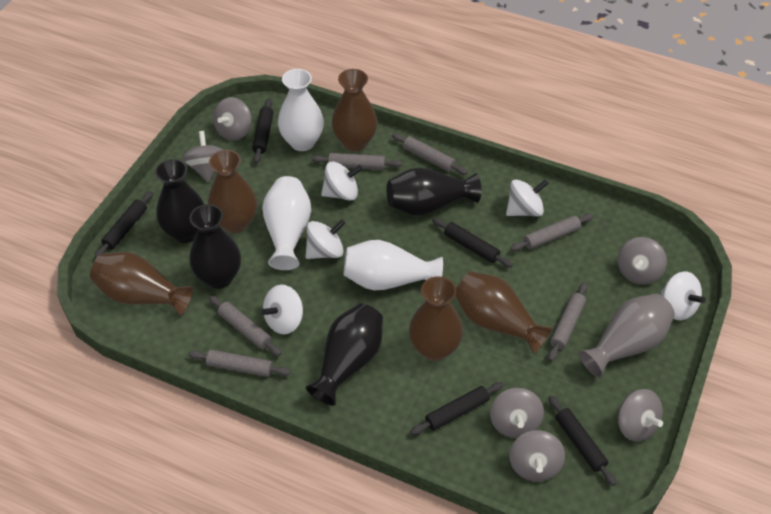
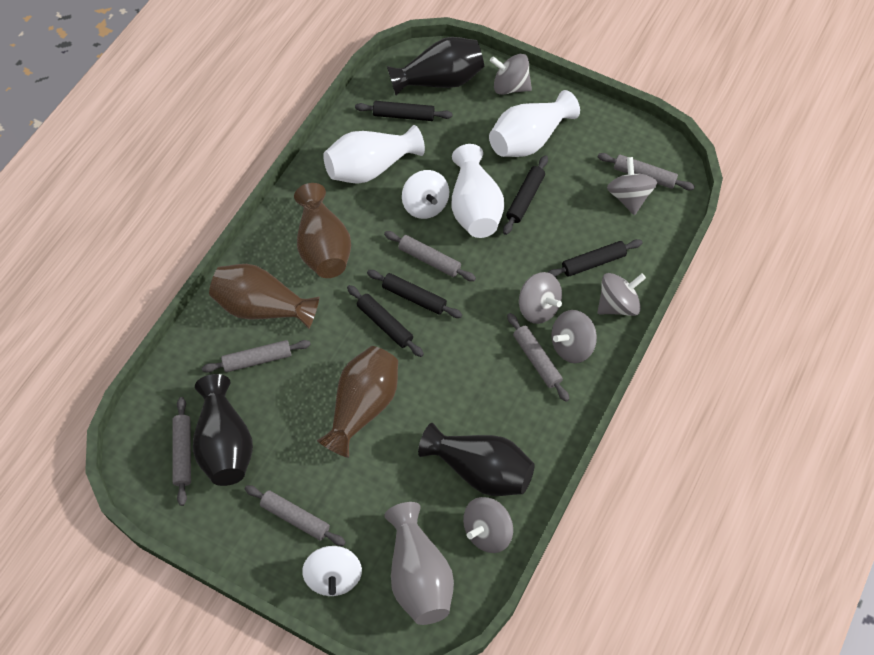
black vase: 4 -> 3
brown vase: 5 -> 3
white spinning top: 5 -> 2

